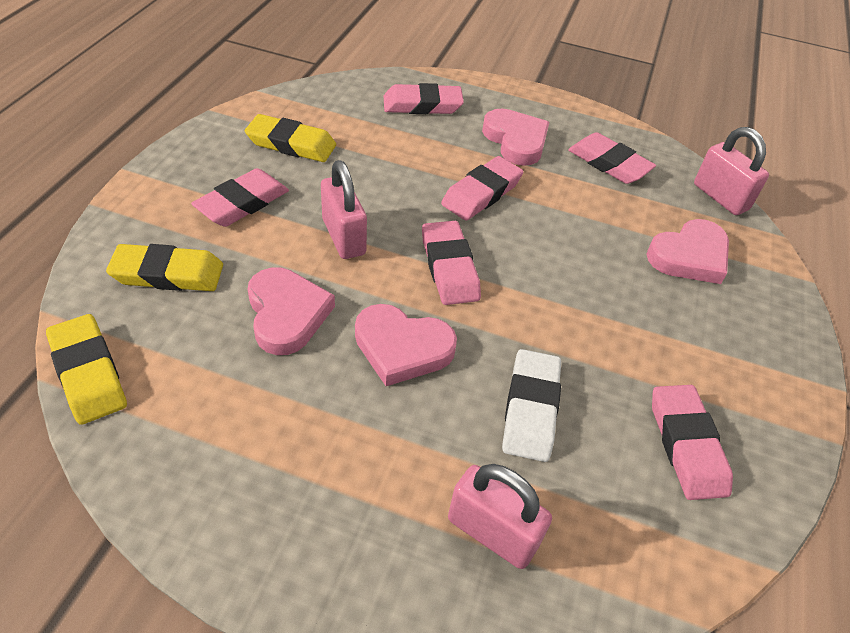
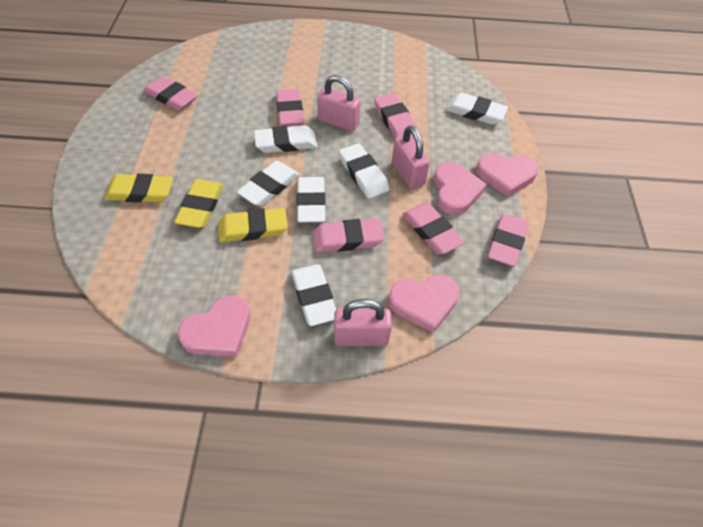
white eraser: 1 -> 6

